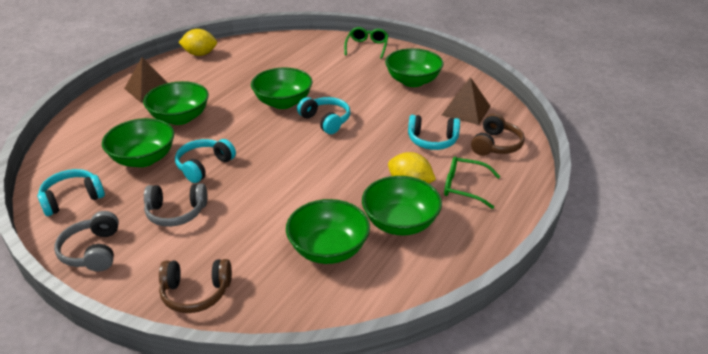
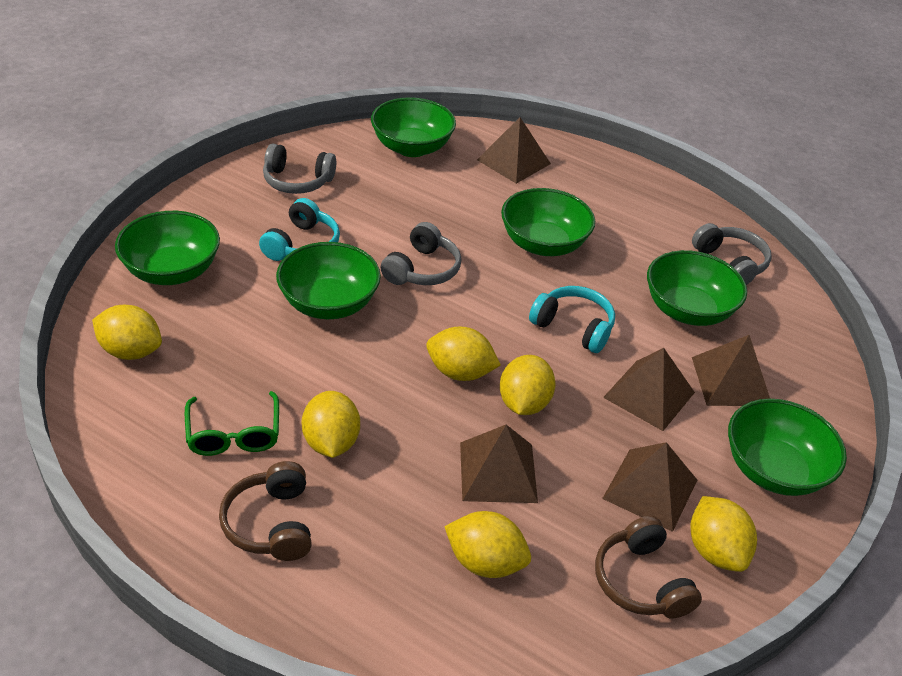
brown pyramid: 2 -> 5
green glasses: 2 -> 1
grey headphones: 2 -> 3
turquoise headphones: 4 -> 2
yellow lemon: 2 -> 6

